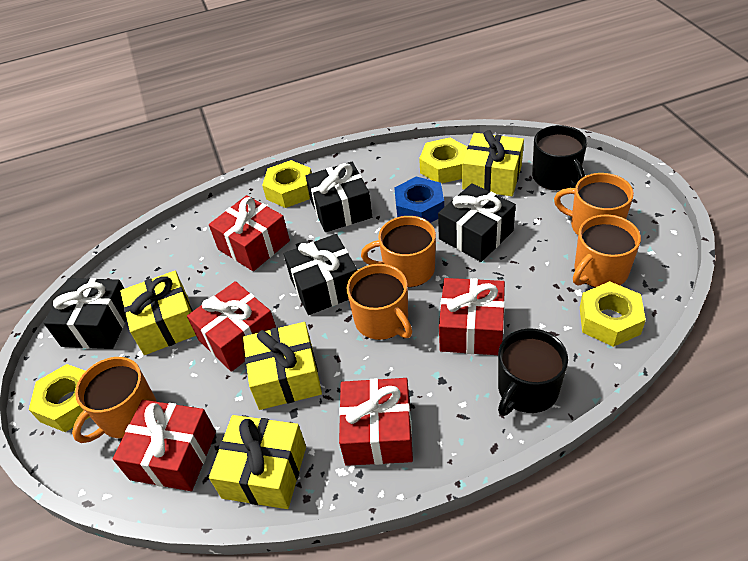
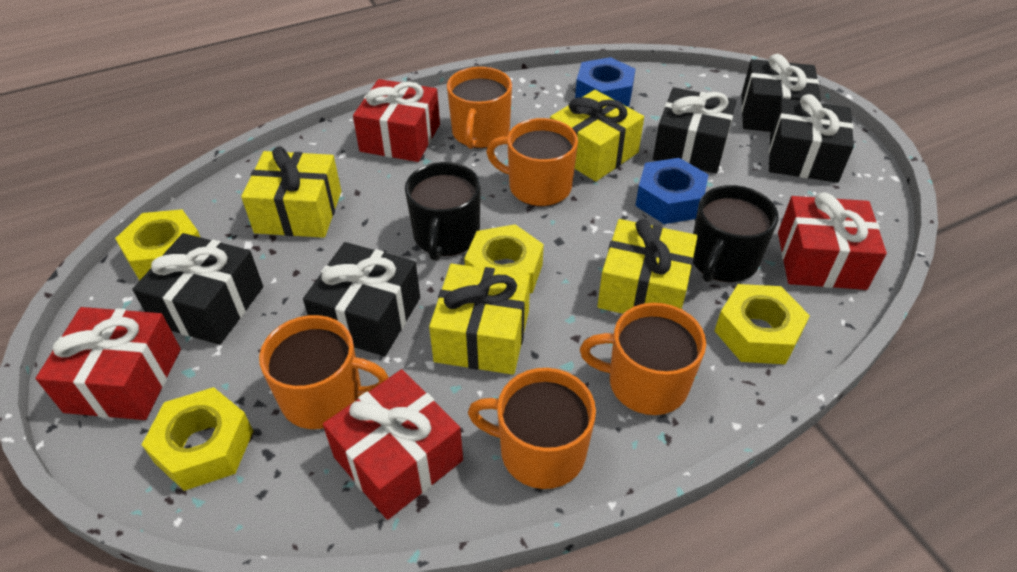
black gift: 4 -> 5
blue nut: 1 -> 2
red gift: 5 -> 4

